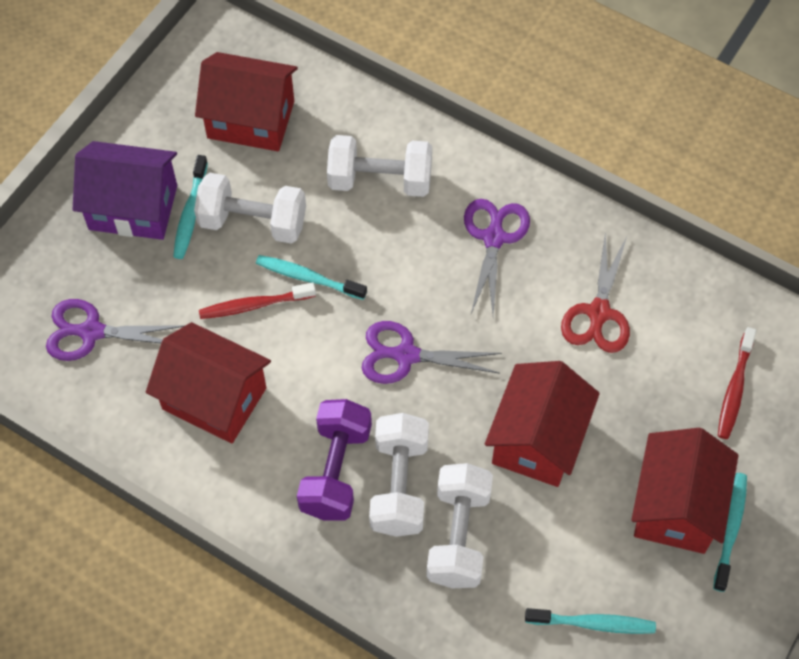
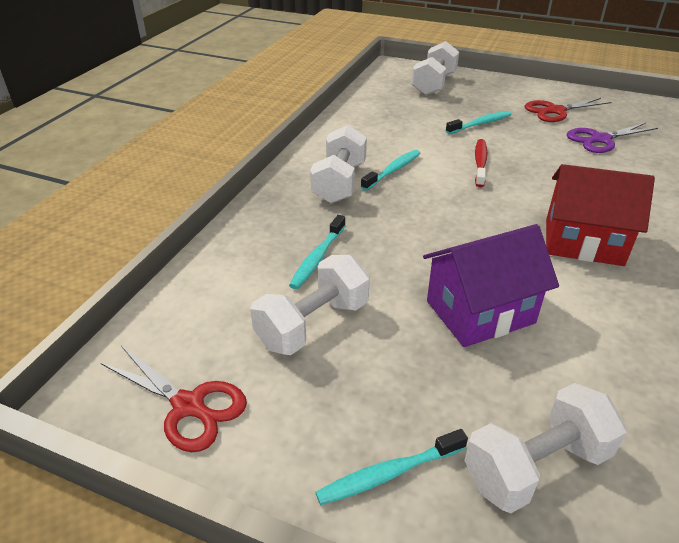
purple dumbbell: 1 -> 0
purple scissors: 3 -> 1
red house: 4 -> 1
red scissors: 1 -> 2
red toothbrush: 2 -> 1

